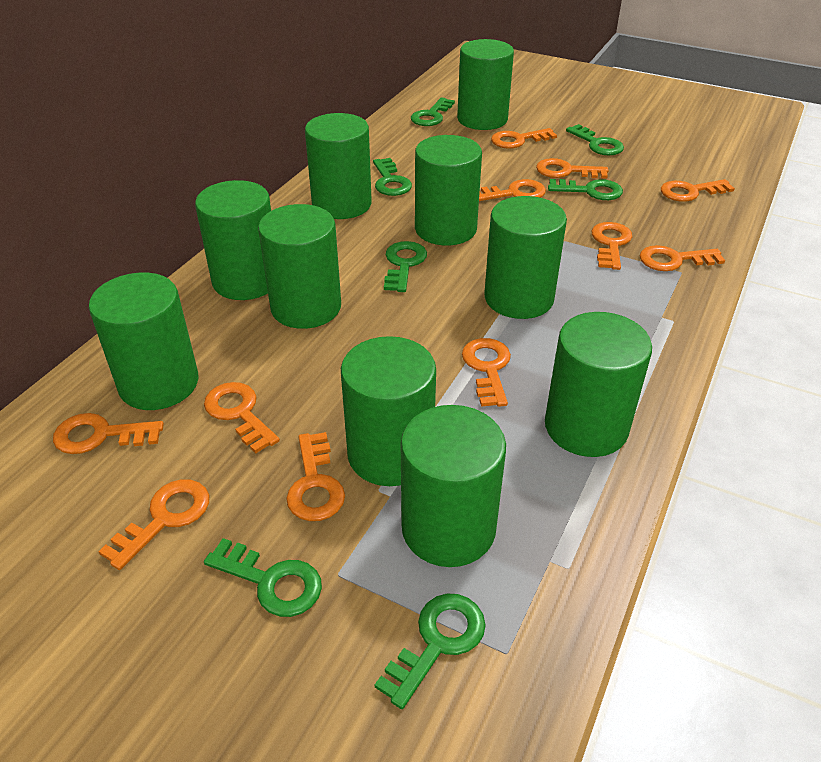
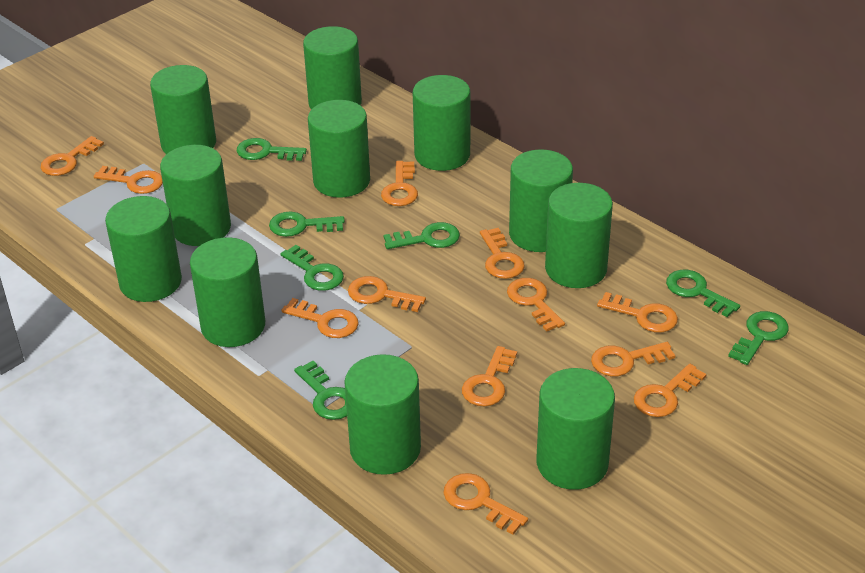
green cylinder: 10 -> 11
orange key: 11 -> 12

